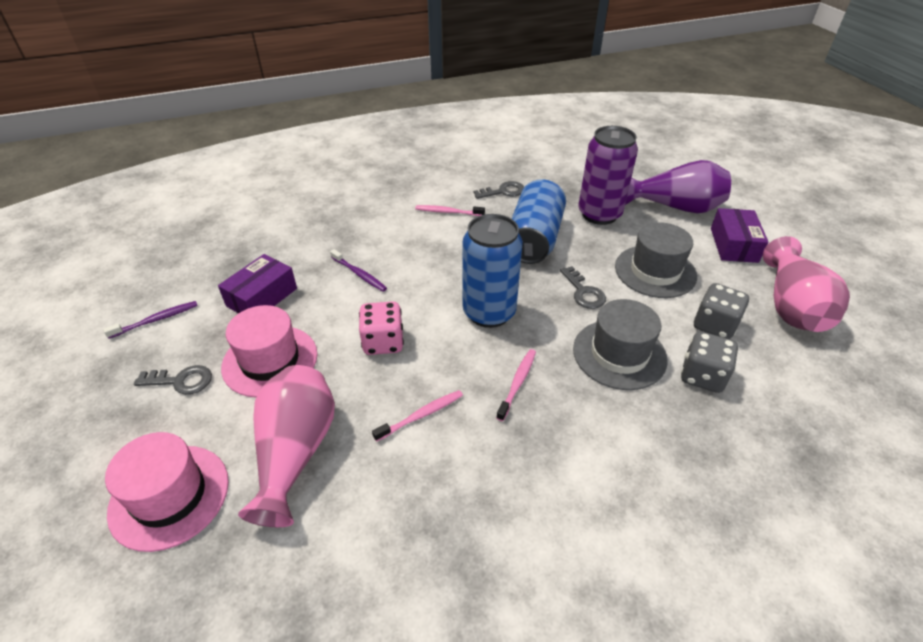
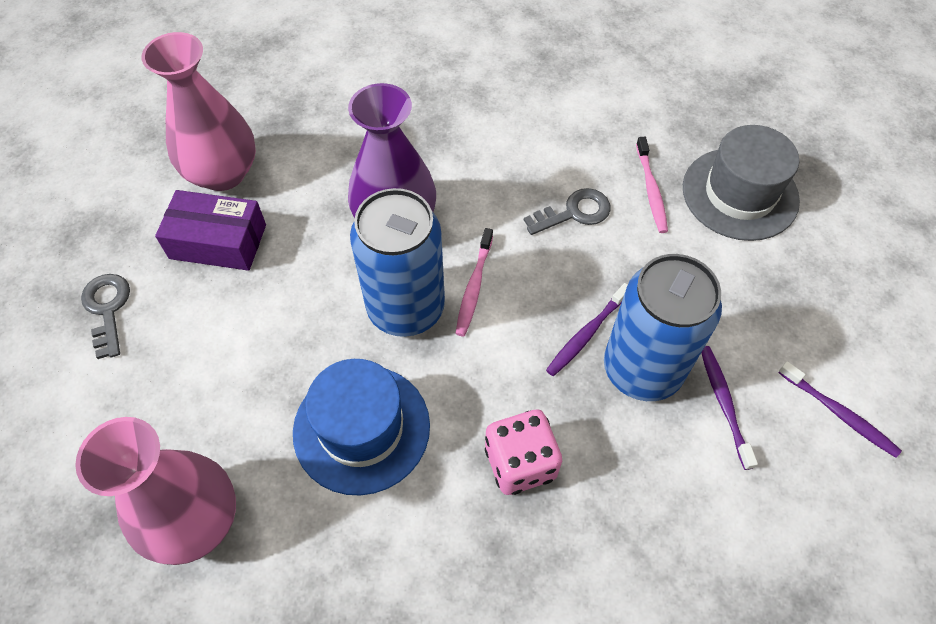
blue hat: 0 -> 1
grey dice: 2 -> 0
grey hat: 2 -> 1
grey key: 3 -> 2
pink hat: 2 -> 0
pink toothbrush: 3 -> 2
purple box: 2 -> 1
purple can: 1 -> 0
purple toothbrush: 2 -> 3

